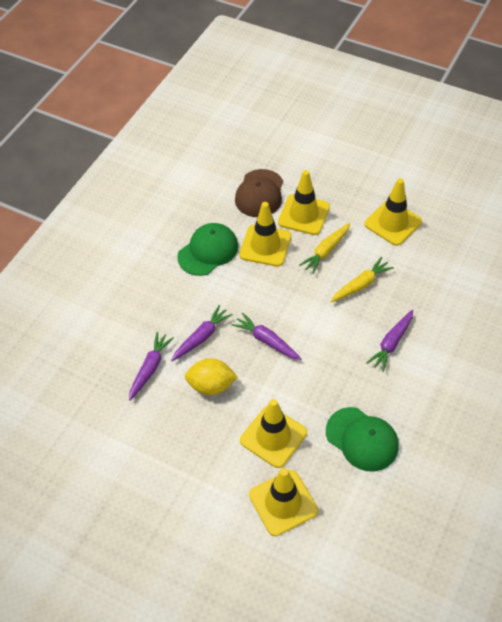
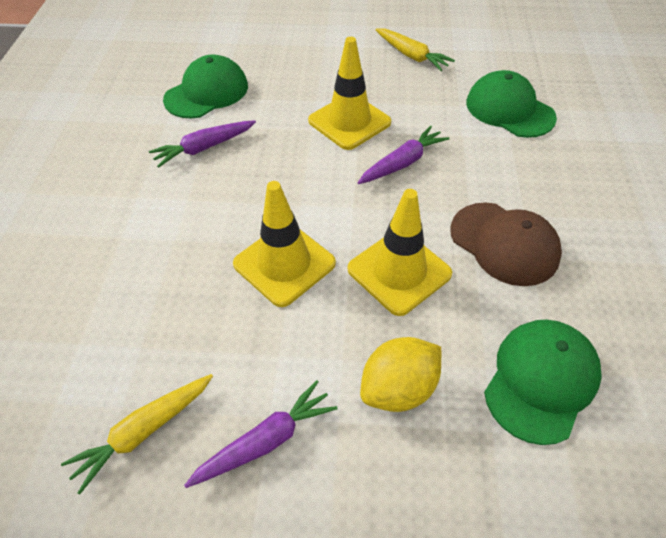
green cap: 2 -> 3
purple carrot: 4 -> 3
yellow traffic cone: 5 -> 3

